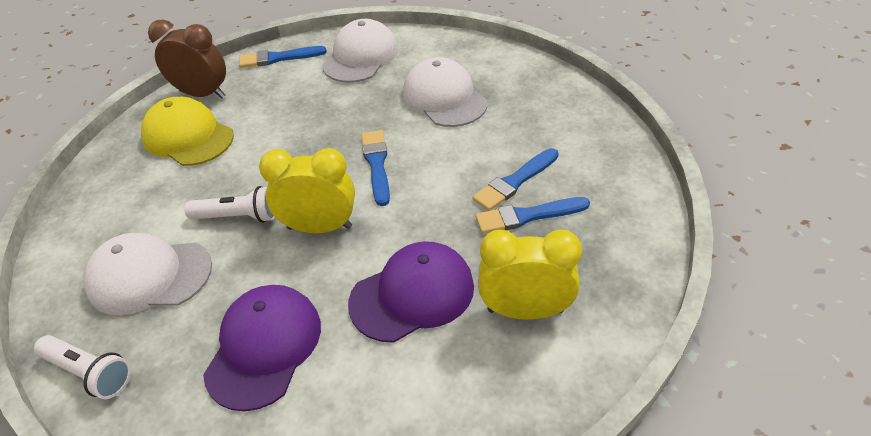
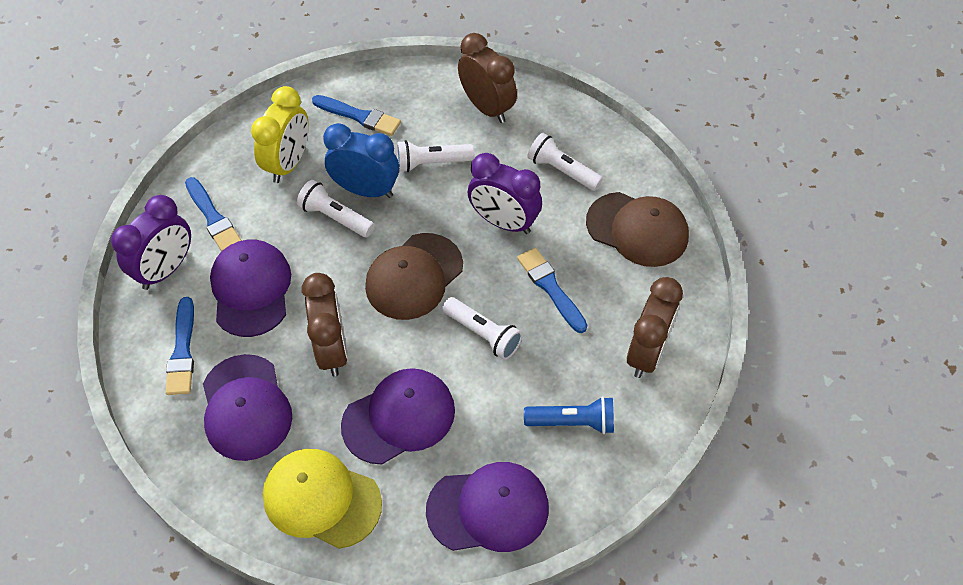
blue clock: 0 -> 1
blue flashlight: 0 -> 1
brown cap: 0 -> 2
brown clock: 1 -> 3
purple cap: 2 -> 4
purple clock: 0 -> 2
white cap: 3 -> 0
white flashlight: 2 -> 4
yellow clock: 2 -> 1

